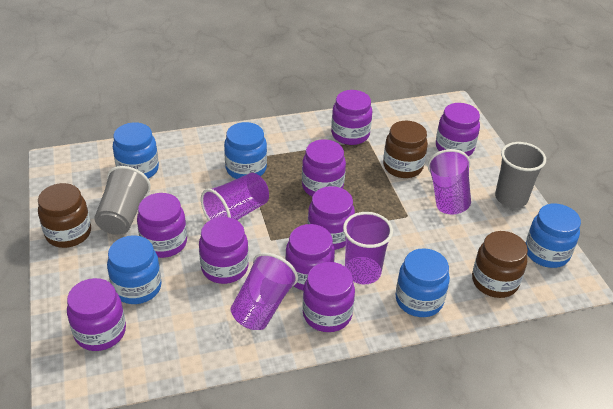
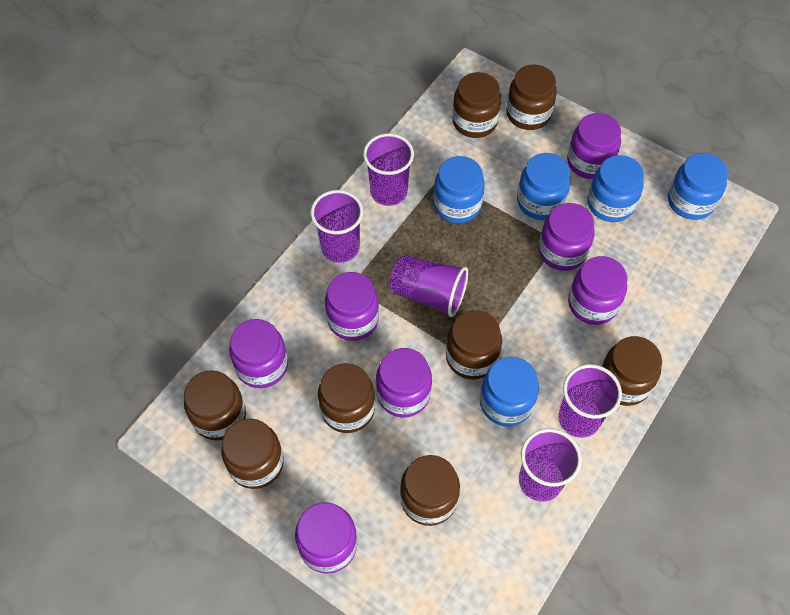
brown jar: 3 -> 8
grey cup: 2 -> 0
purple cup: 4 -> 5
purple jar: 9 -> 7

